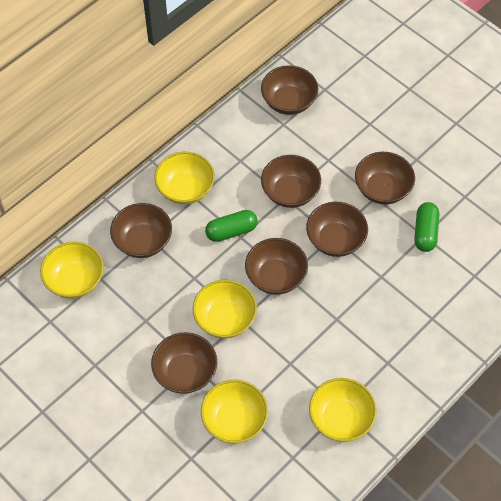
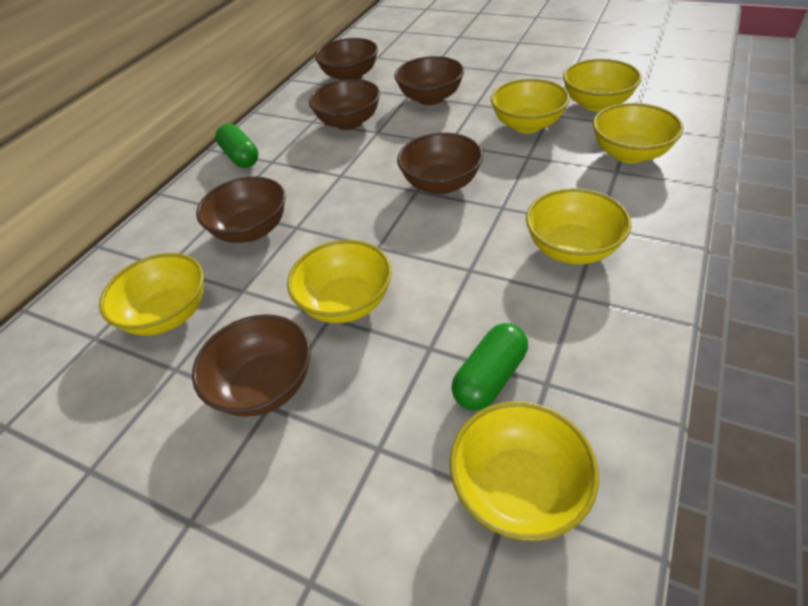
brown bowl: 7 -> 6
yellow bowl: 5 -> 7

